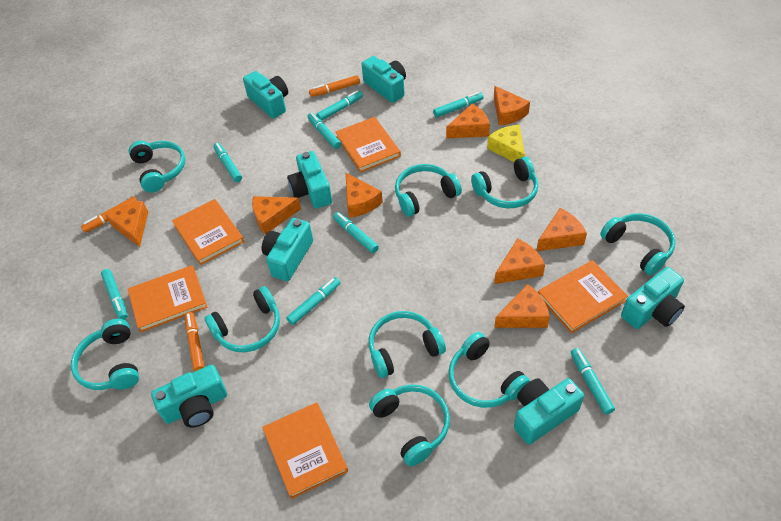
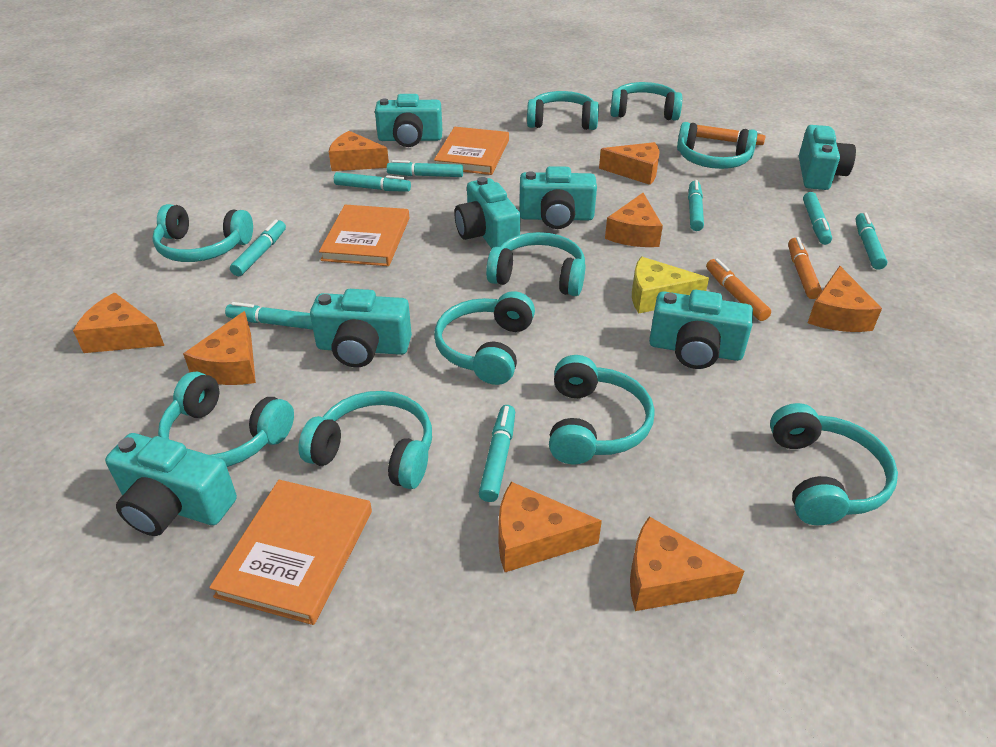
orange book: 5 -> 3
turquoise headphones: 9 -> 10

